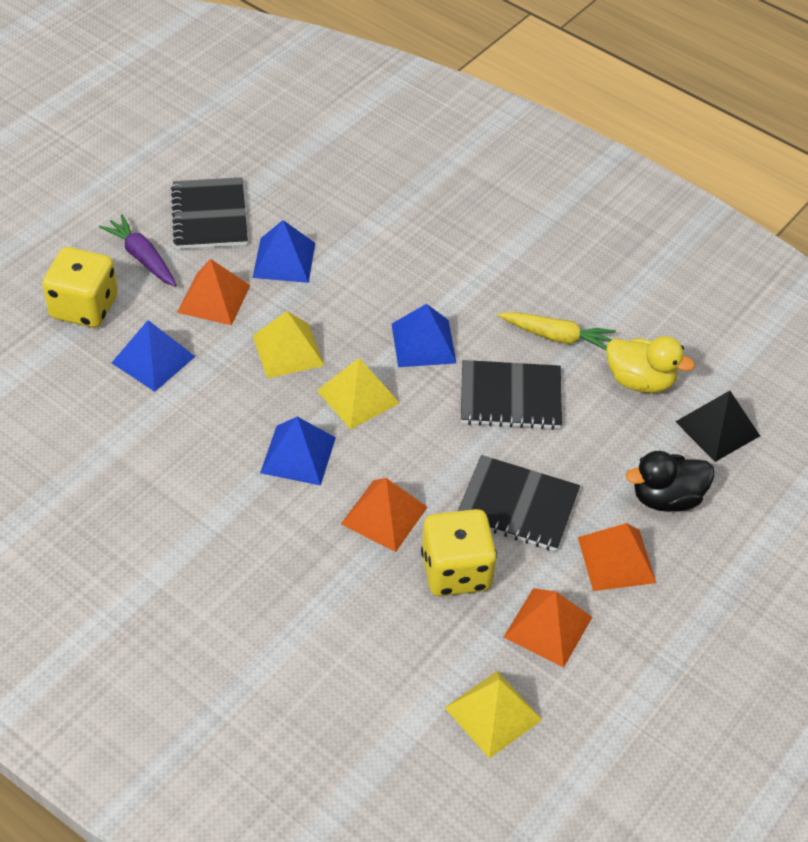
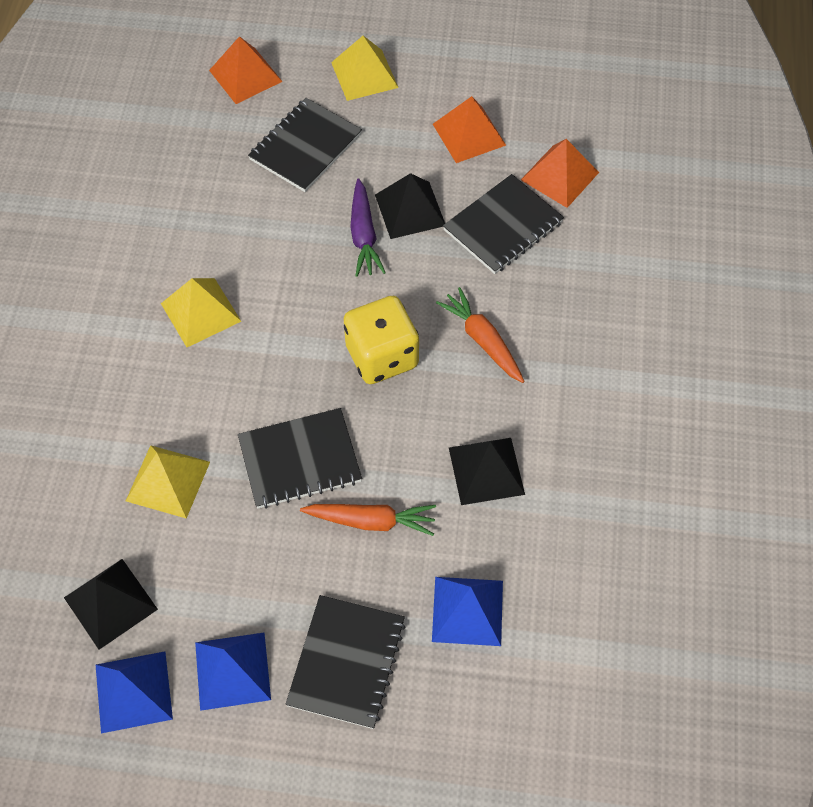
black duck: 1 -> 0
black notebook: 3 -> 4
black pyramid: 1 -> 3
blue pyramid: 4 -> 3
orange carrot: 0 -> 2
orange pyramid: 4 -> 3
yellow carrot: 1 -> 0
yellow dice: 2 -> 1
yellow duck: 1 -> 0

